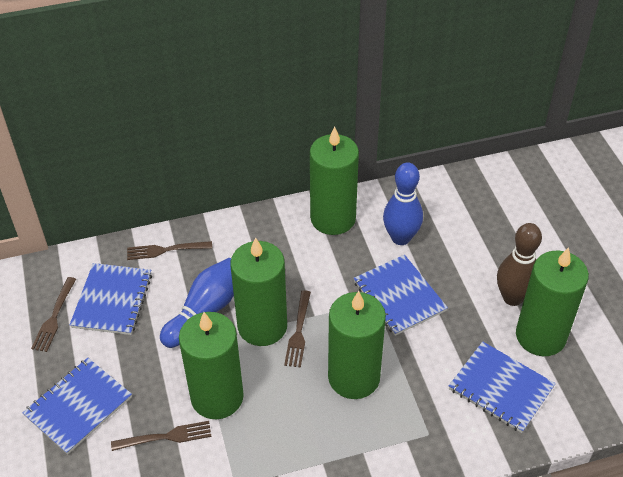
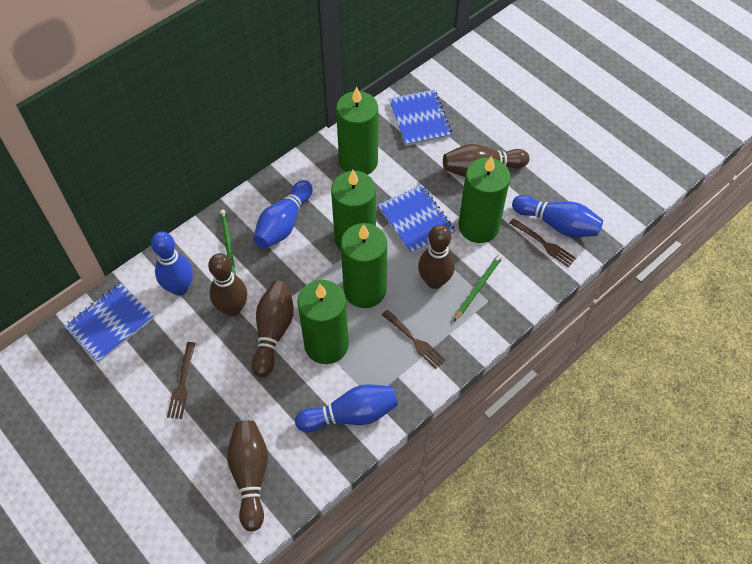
blue bowling pin: 2 -> 4
blue notebook: 4 -> 3
brown bowling pin: 1 -> 5
brown fork: 4 -> 3
green pencil: 0 -> 2

